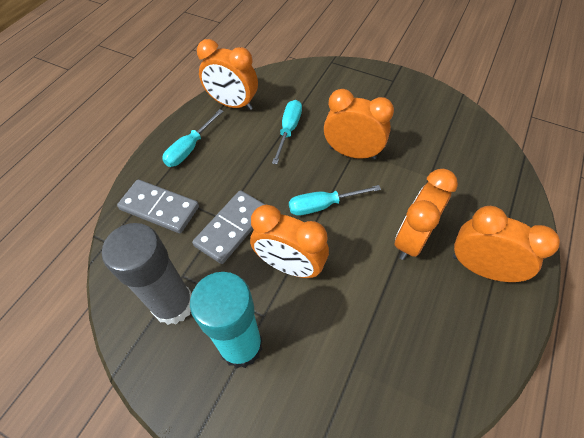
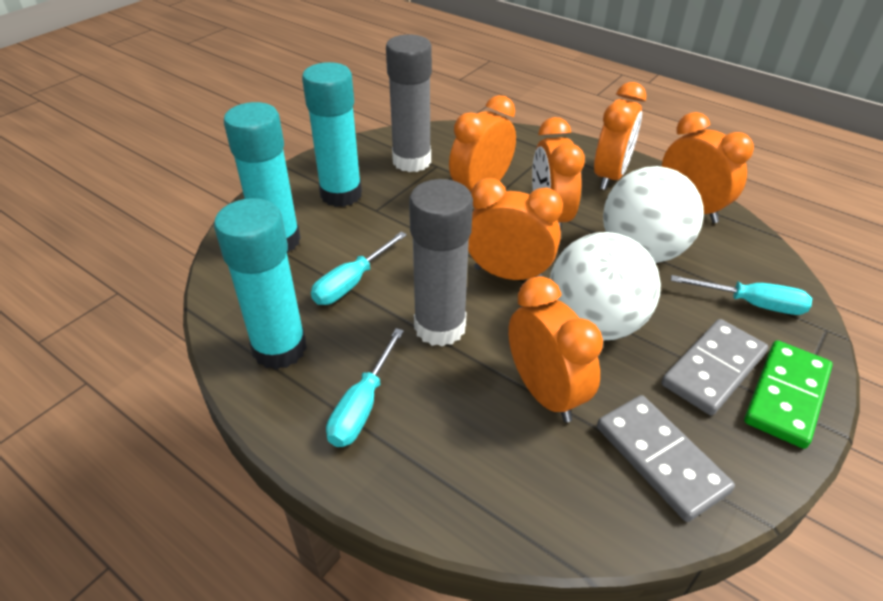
green domino: 0 -> 1
grey glue stick: 1 -> 2
orange clock: 5 -> 6
turquoise glue stick: 1 -> 3
white ball: 0 -> 2

